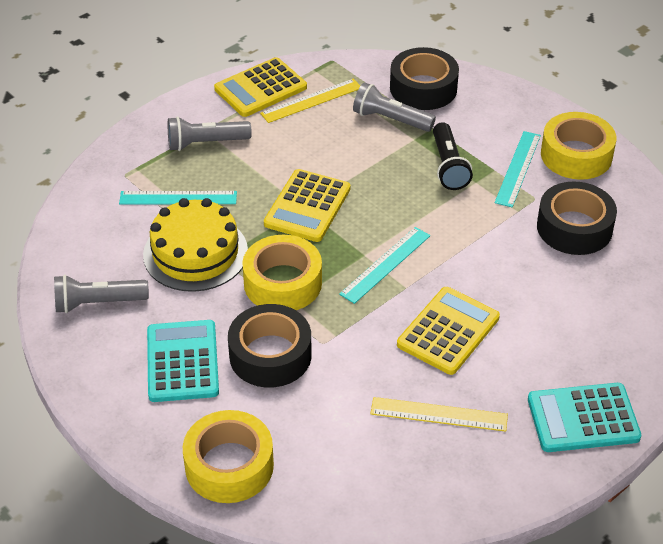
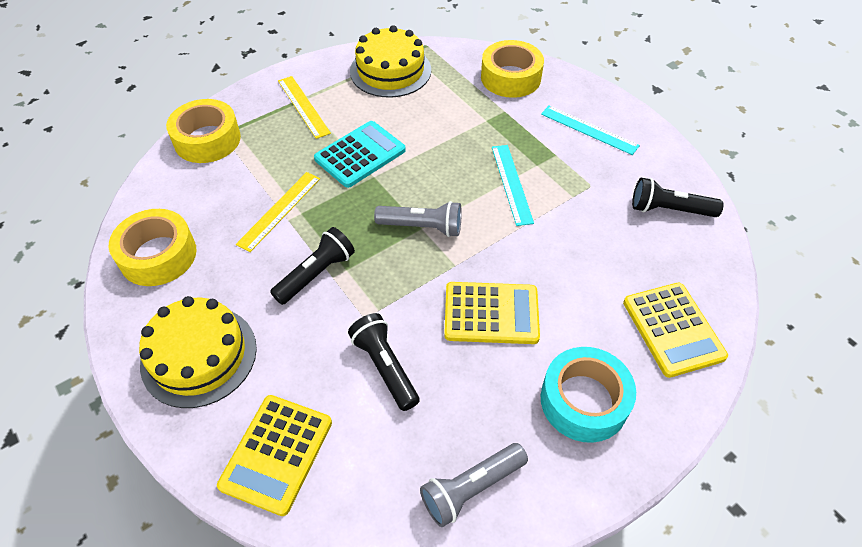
black flashlight: 1 -> 3
black tape: 3 -> 0
grey flashlight: 3 -> 2
turquoise calculator: 2 -> 1
turquoise ruler: 3 -> 2
turquoise tape: 0 -> 1
yellow cake: 1 -> 2

